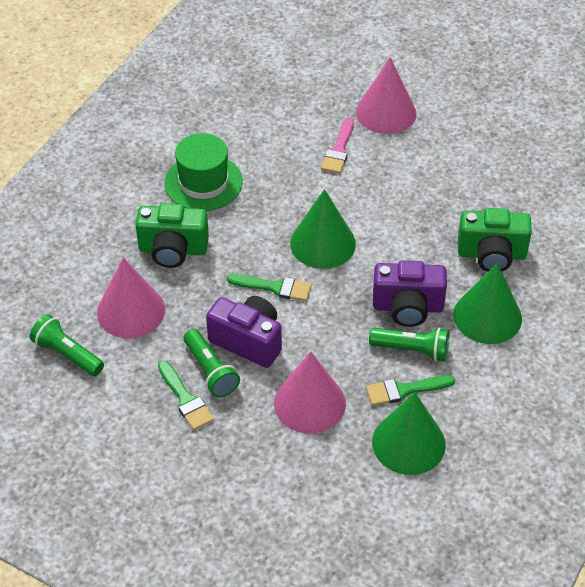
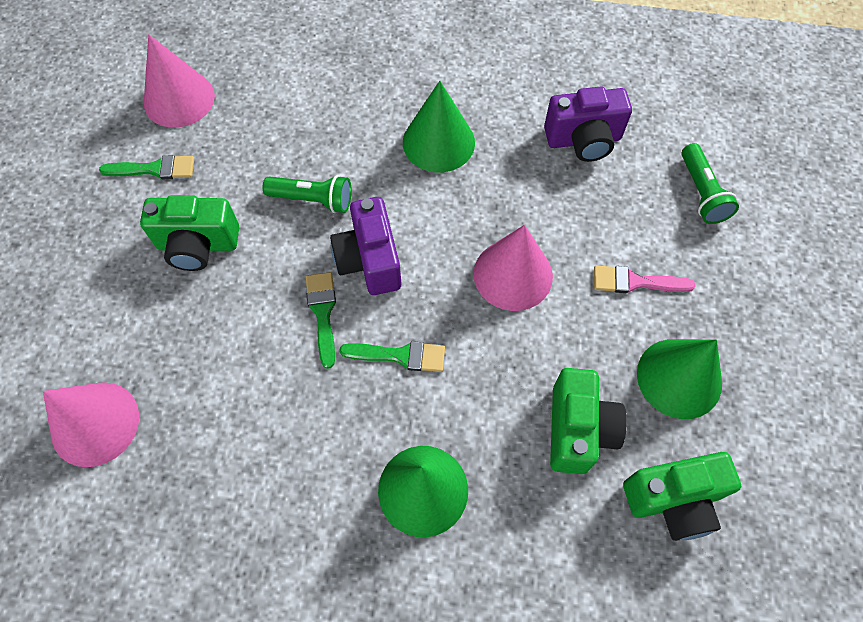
green camera: 2 -> 3
green flashlight: 3 -> 2
green hat: 1 -> 0

